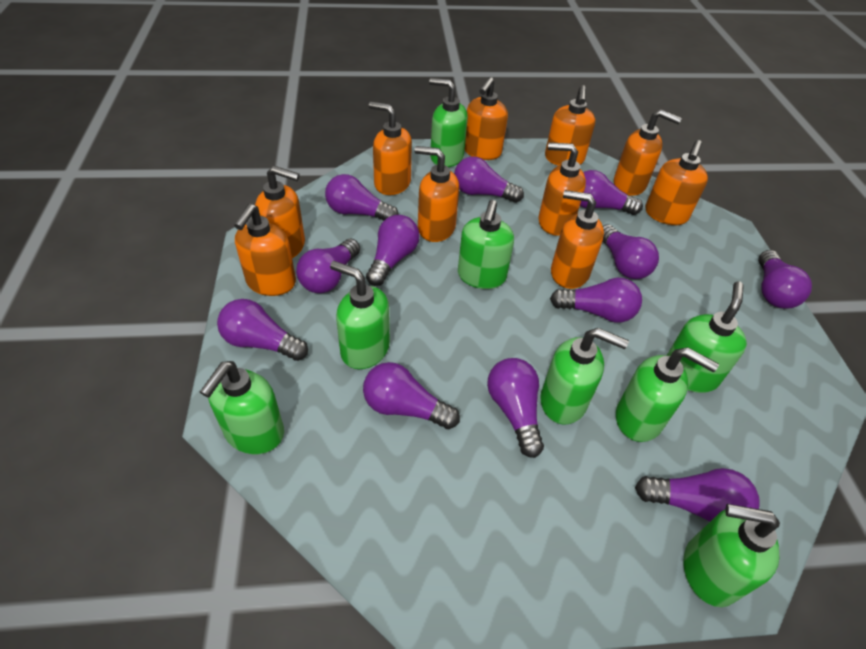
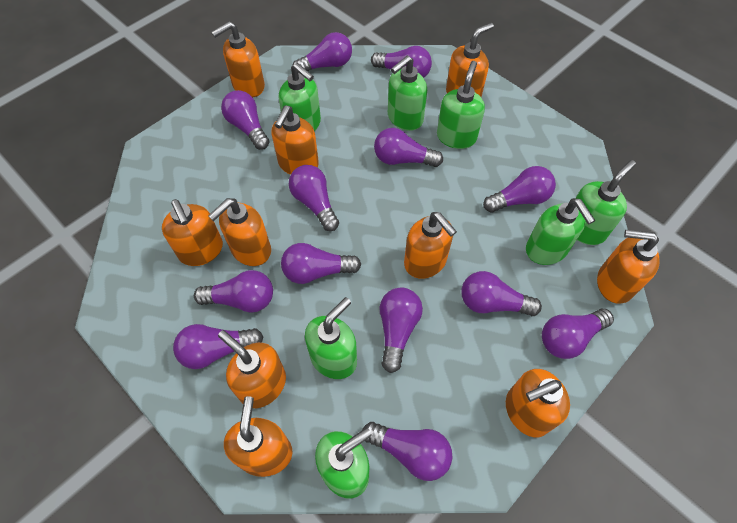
green soap dispenser: 8 -> 7
purple light bulb: 12 -> 13

